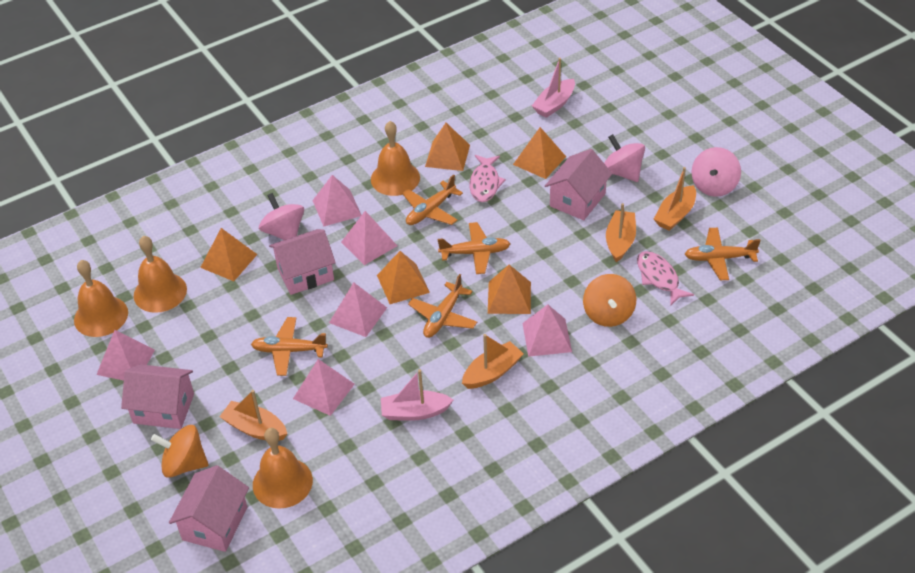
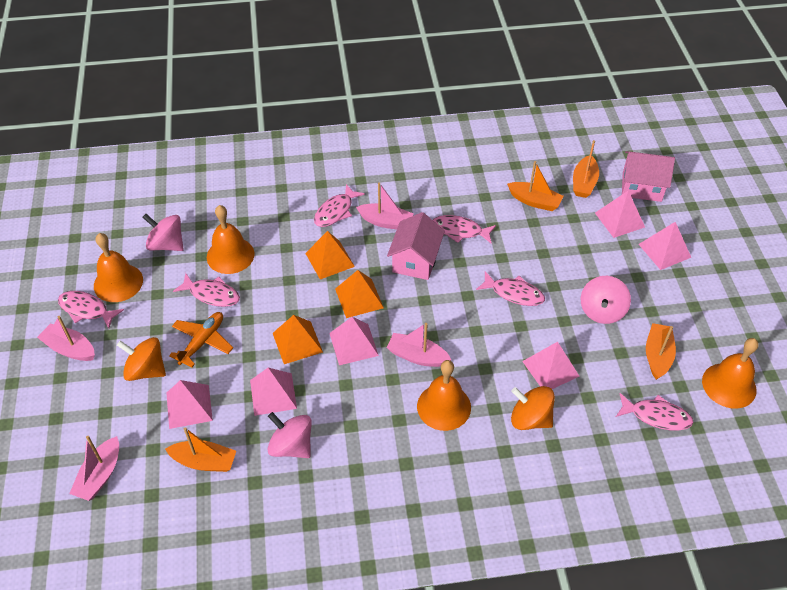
orange plane: 5 -> 1
orange pyramid: 5 -> 3
pink boat: 2 -> 4
pink fish: 2 -> 6
pink house: 4 -> 2

